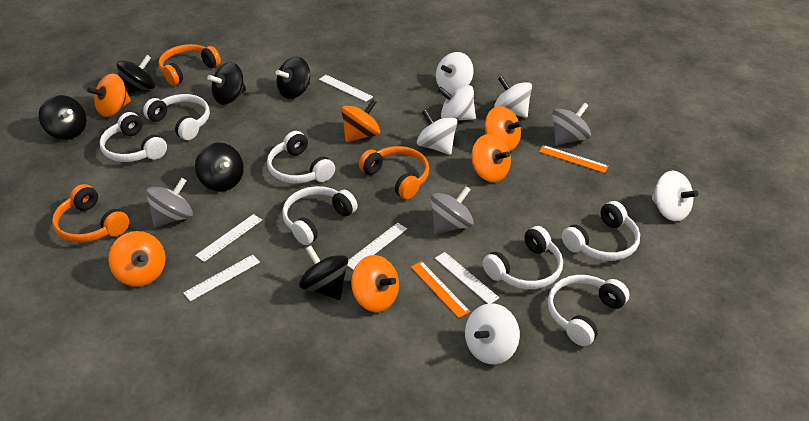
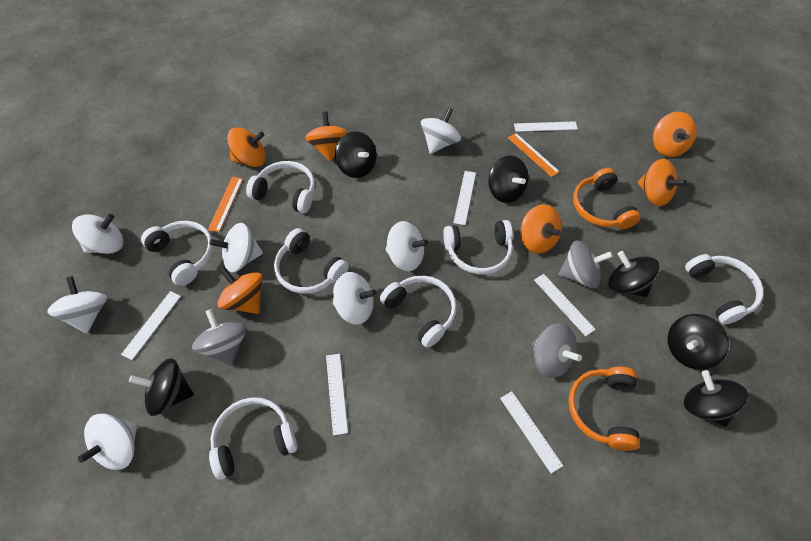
orange headphones: 3 -> 2
white ruler: 5 -> 6
white spinning top: 6 -> 7

